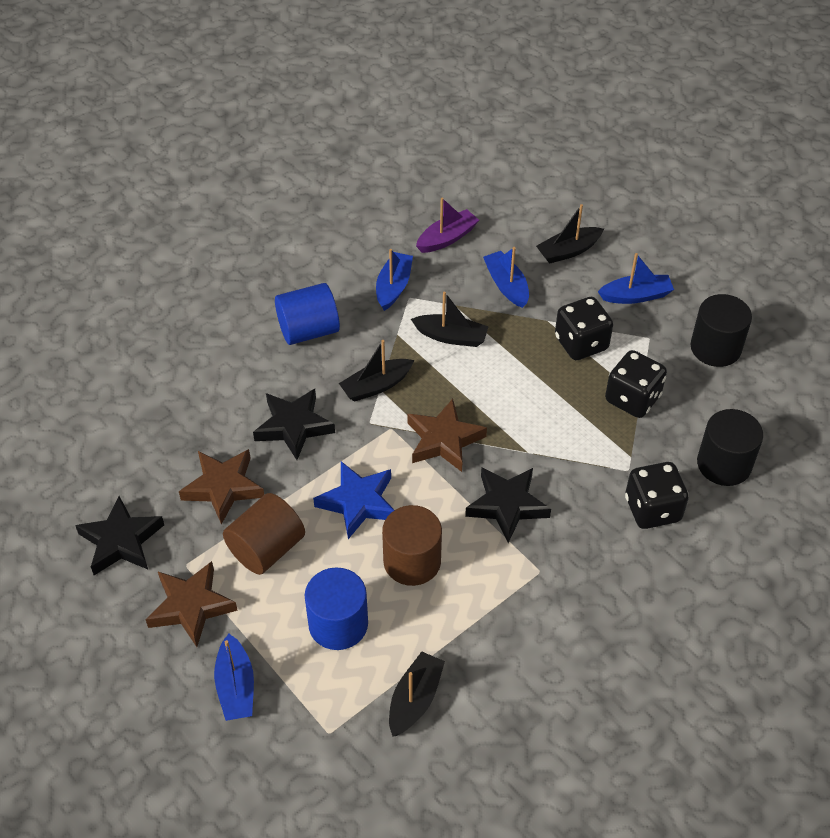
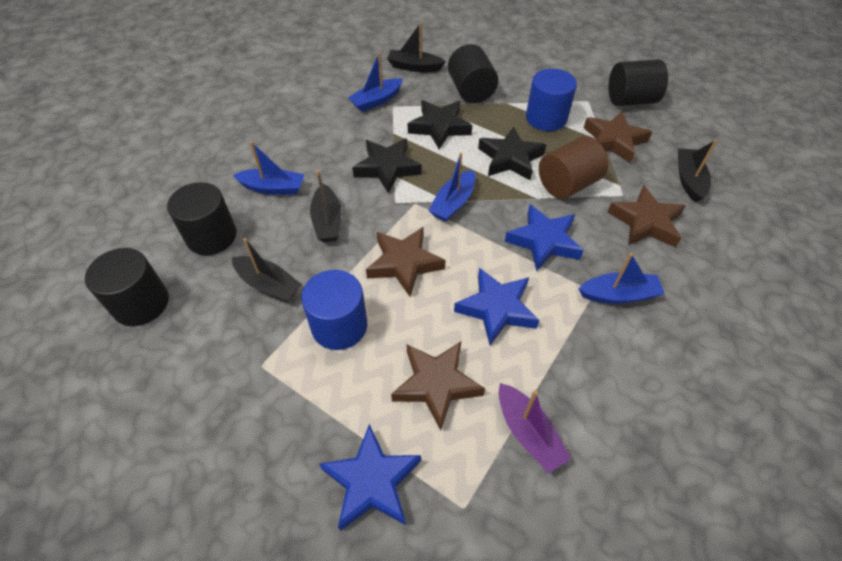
black cylinder: 2 -> 4
black dice: 3 -> 0
blue star: 1 -> 3
brown cylinder: 2 -> 1
brown star: 3 -> 4

